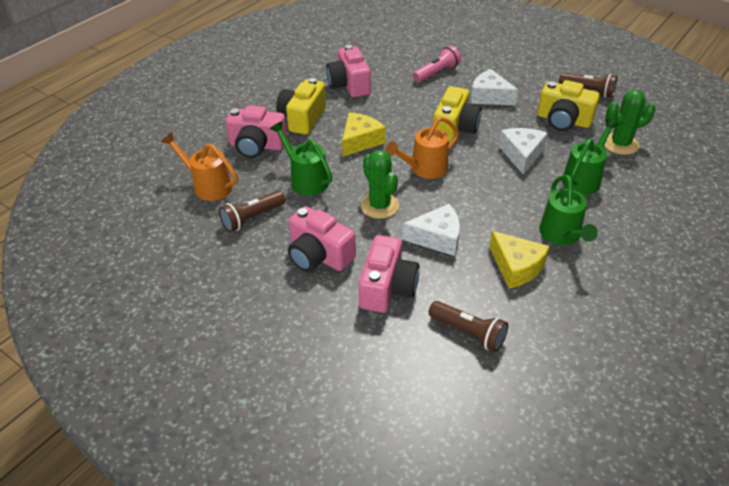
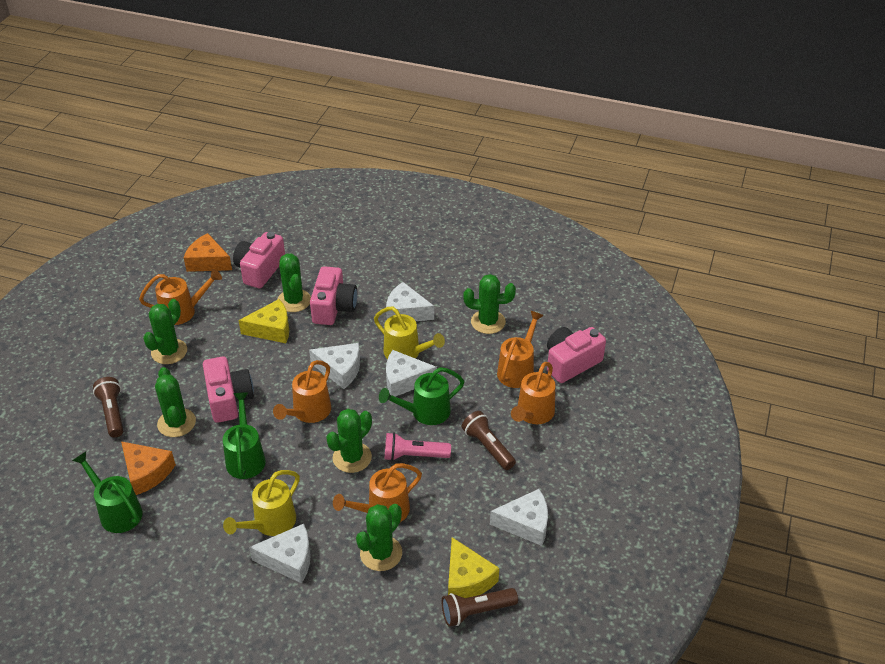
green cactus: 2 -> 6
orange cheese: 0 -> 2
orange watering can: 2 -> 5
white cheese: 3 -> 5
yellow camera: 3 -> 0
yellow watering can: 0 -> 2

